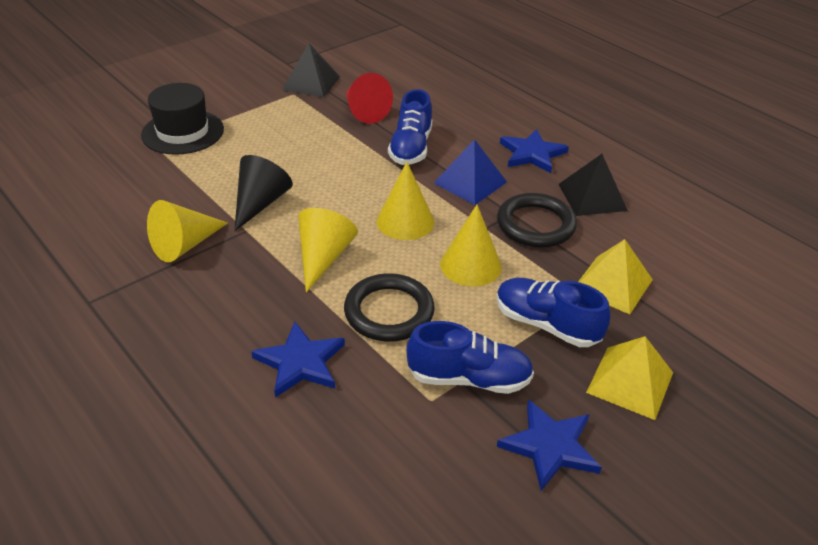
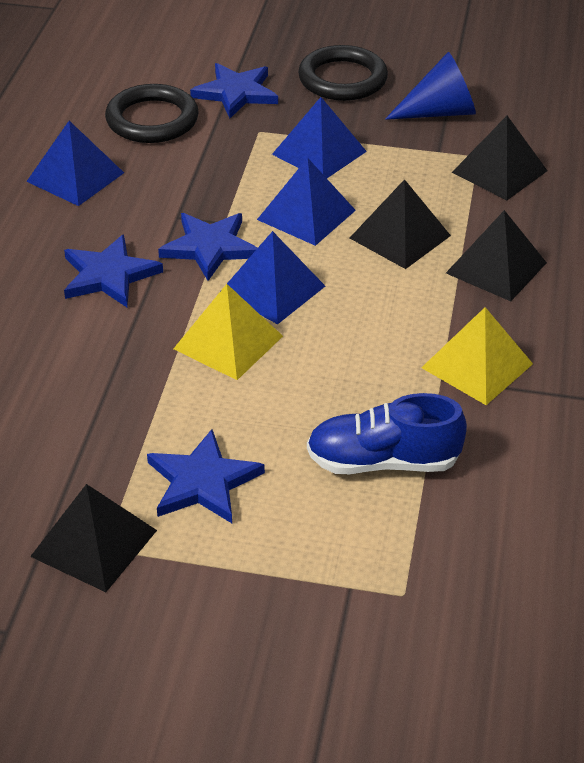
black cone: 1 -> 0
black hat: 1 -> 0
black pyramid: 2 -> 4
blue cone: 0 -> 1
blue pyramid: 1 -> 4
blue shoe: 3 -> 1
blue star: 3 -> 4
red cone: 1 -> 0
yellow cone: 4 -> 0

